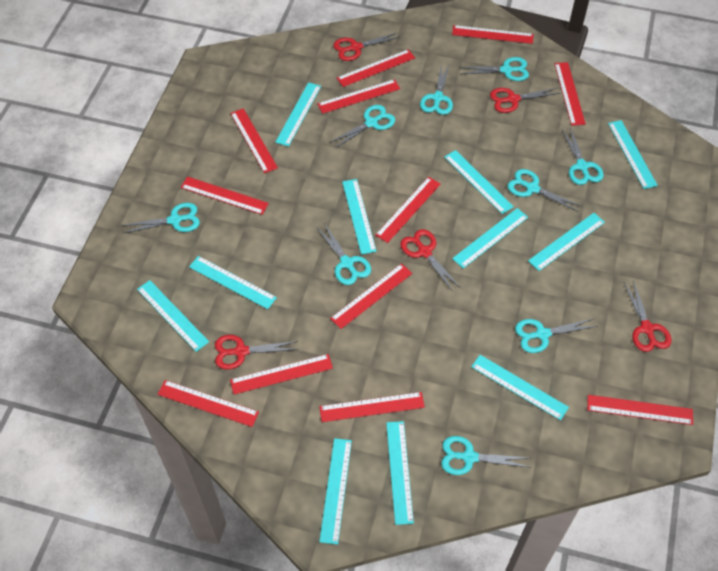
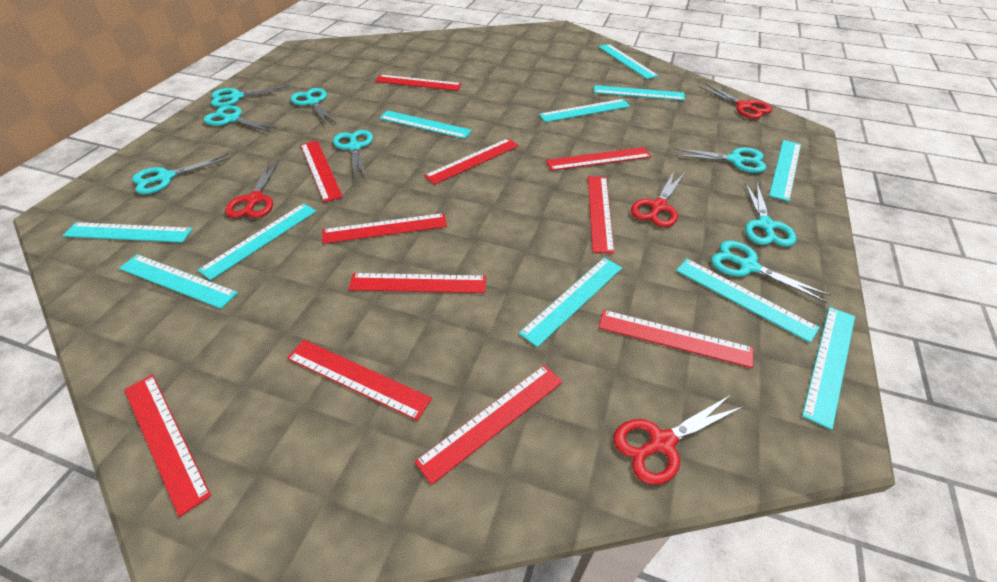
red ruler: 12 -> 11
red scissors: 5 -> 4
turquoise scissors: 9 -> 8

